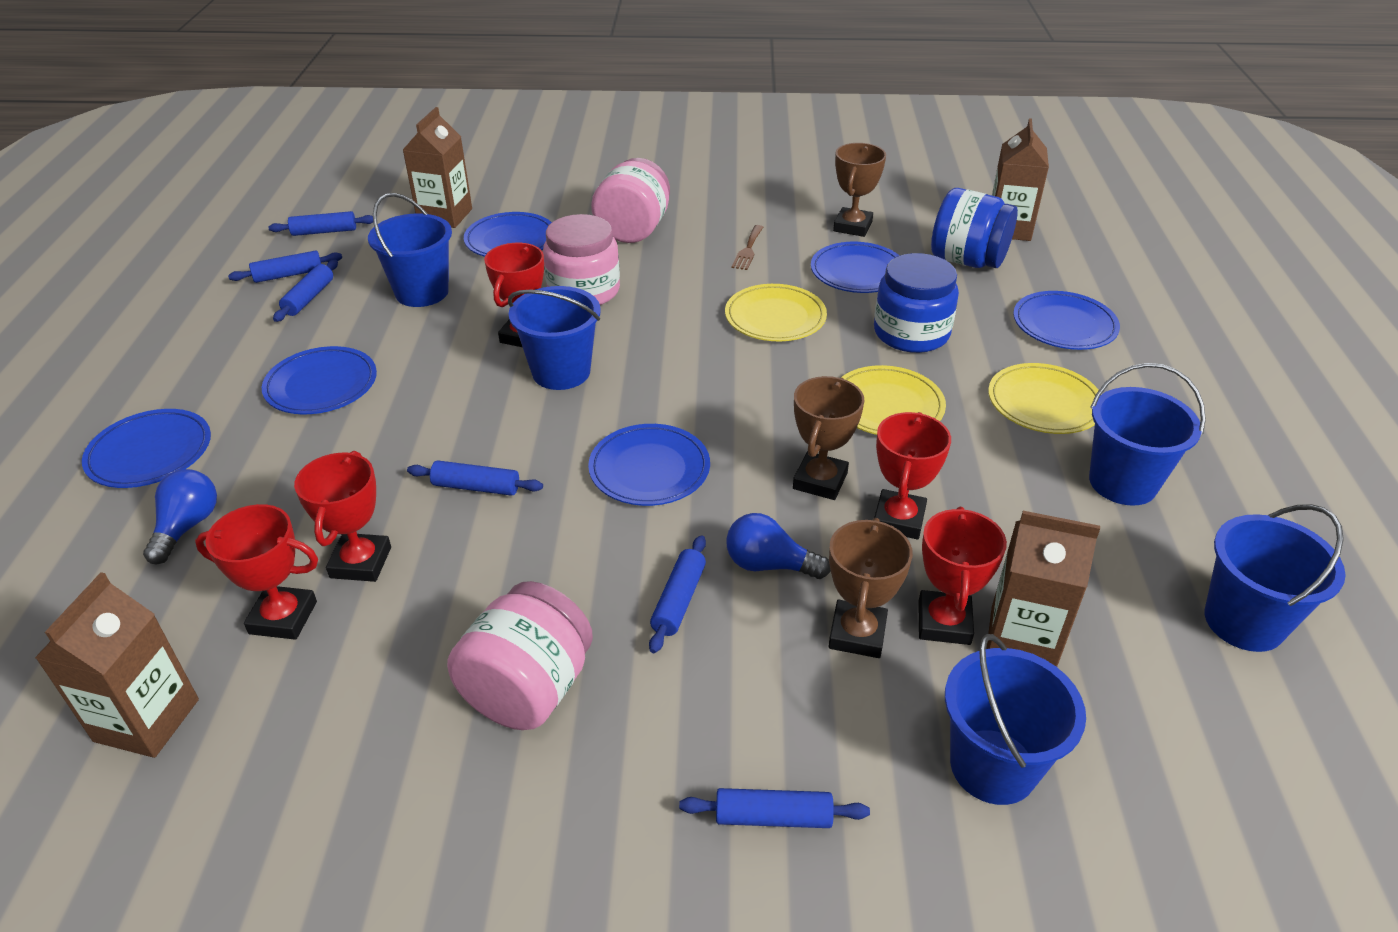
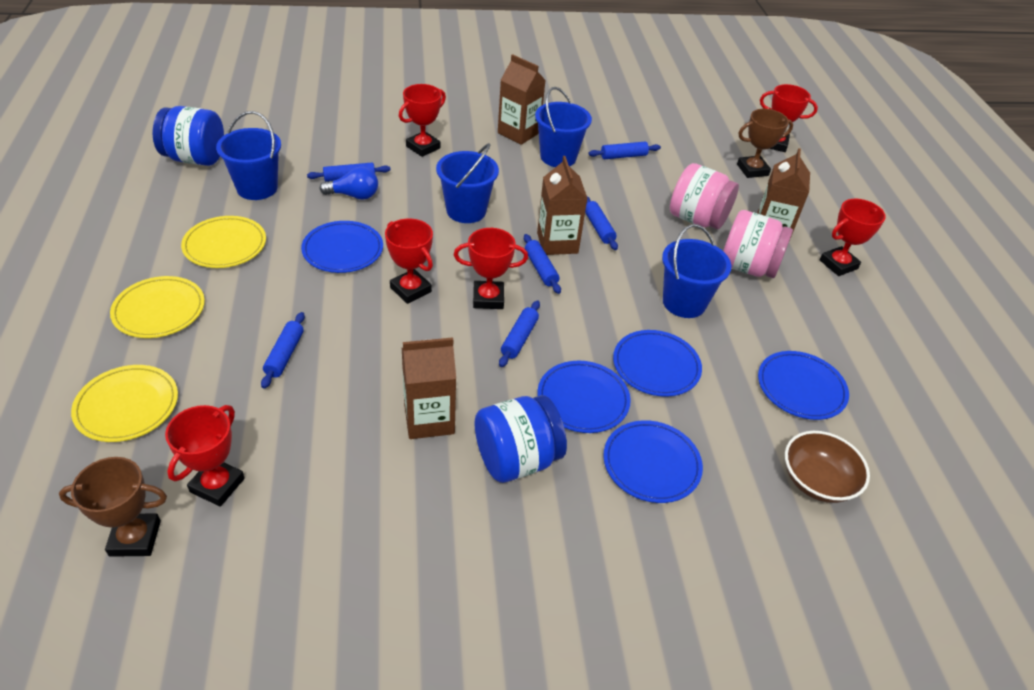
blue bucket: 5 -> 4
blue light bulb: 2 -> 1
blue plate: 6 -> 5
brown bowl: 0 -> 1
brown fork: 1 -> 0
brown trophy: 3 -> 2
pink jar: 3 -> 2
red trophy: 5 -> 6

